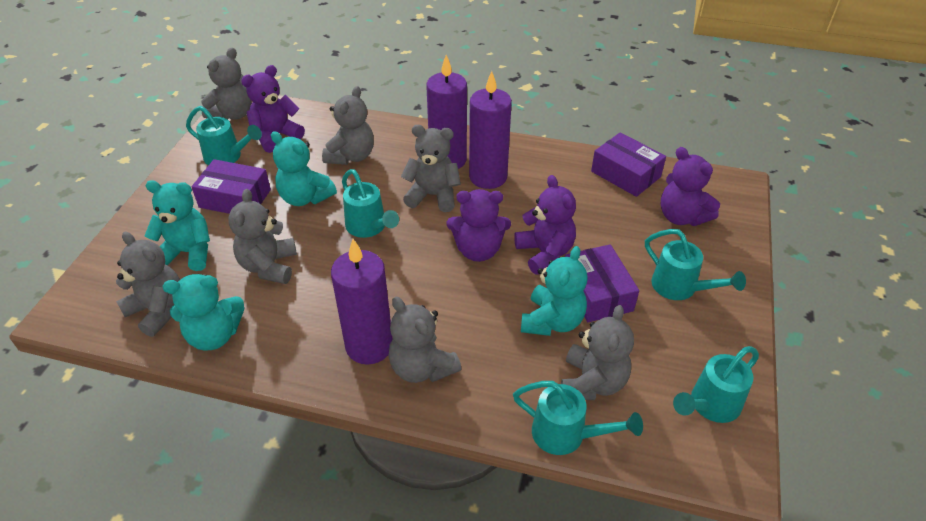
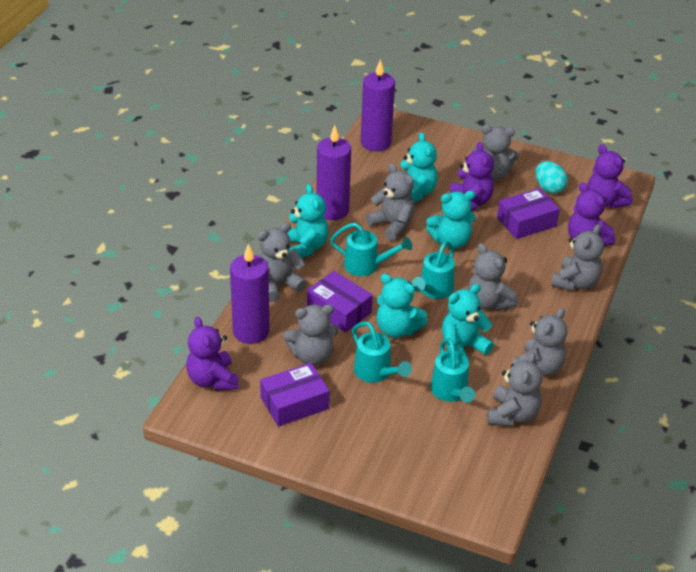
grey teddy bear: 7 -> 8
turquoise egg: 0 -> 1
turquoise teddy bear: 4 -> 5
turquoise watering can: 5 -> 4

